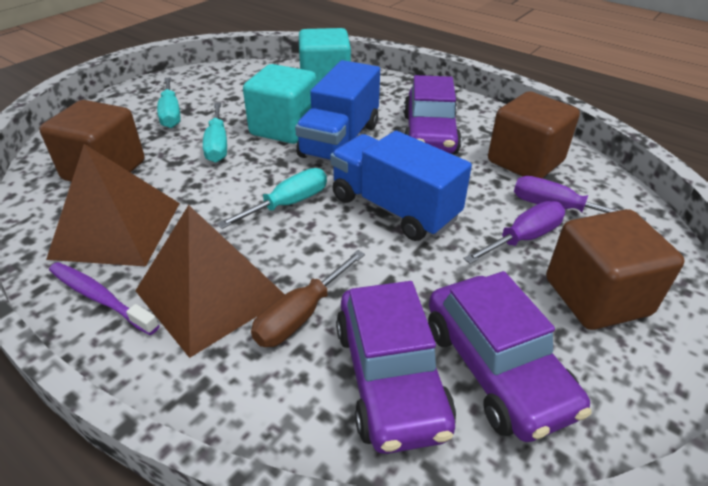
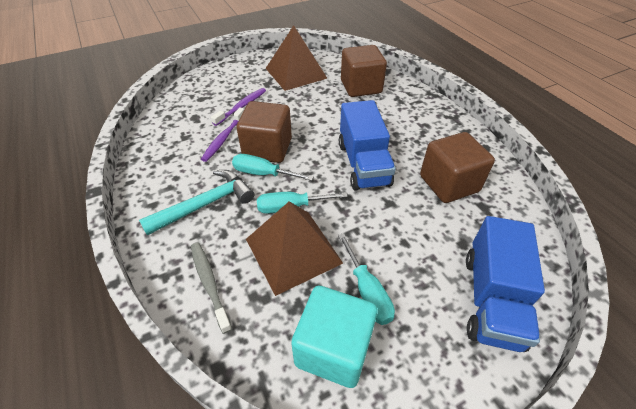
brown screwdriver: 1 -> 0
grey toothbrush: 0 -> 1
purple car: 3 -> 0
purple screwdriver: 2 -> 0
purple toothbrush: 1 -> 2
turquoise cube: 2 -> 1
turquoise hammer: 0 -> 1

